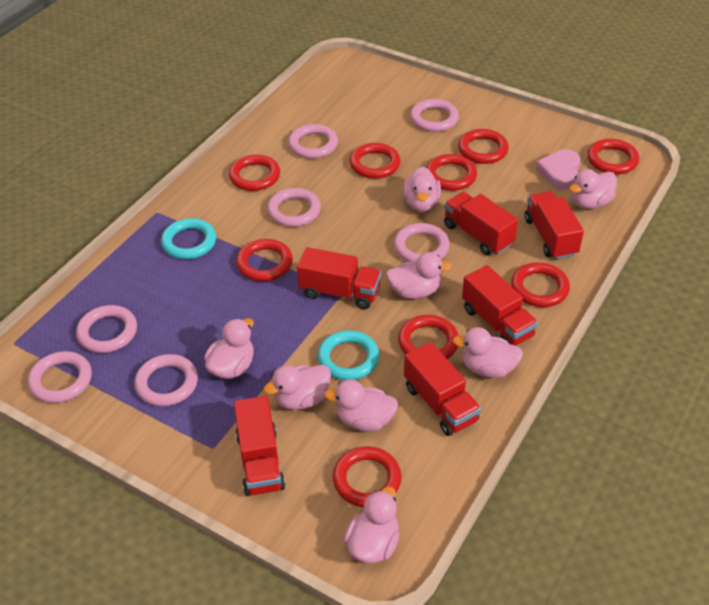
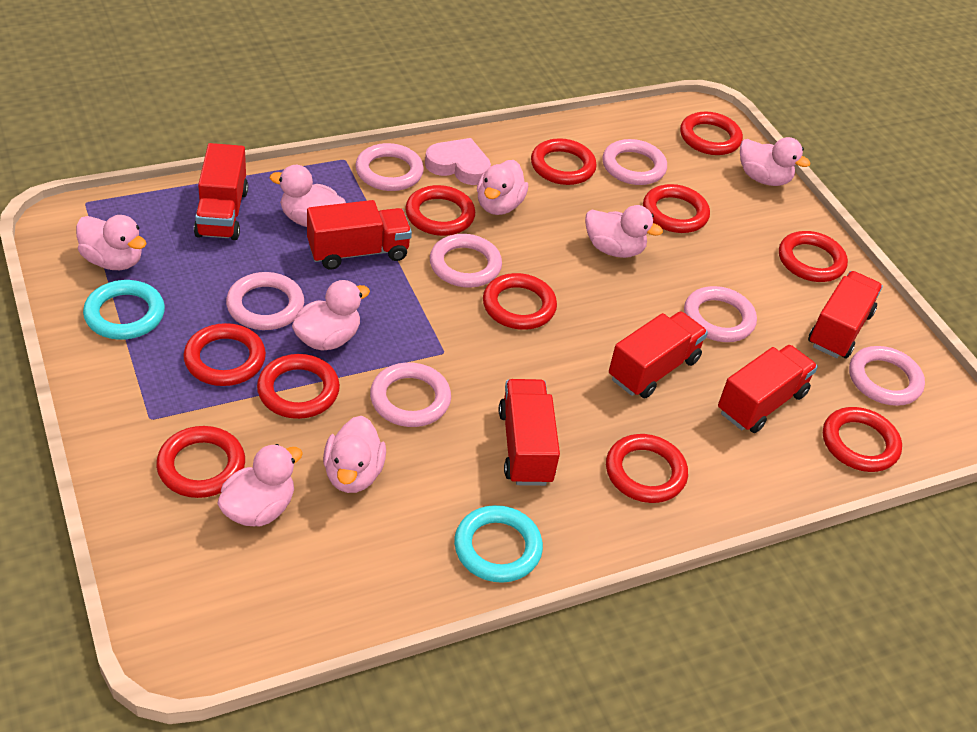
red ring: 9 -> 11

